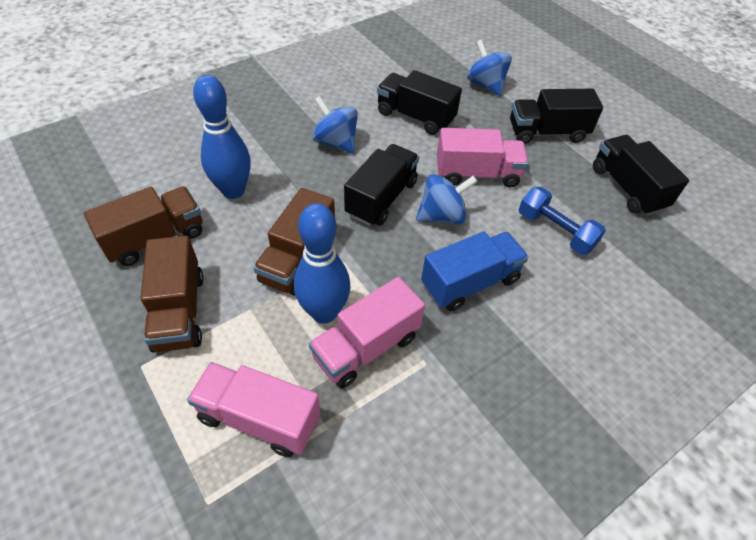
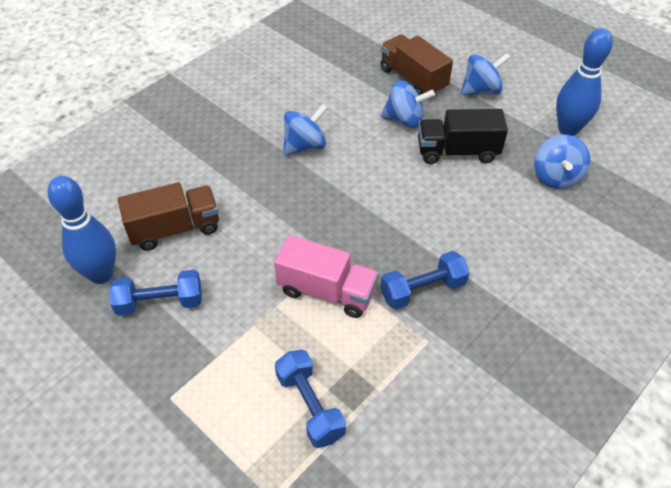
black truck: 4 -> 1
blue dumbbell: 1 -> 3
blue spinning top: 3 -> 4
blue truck: 1 -> 0
brown truck: 3 -> 2
pink truck: 3 -> 1

